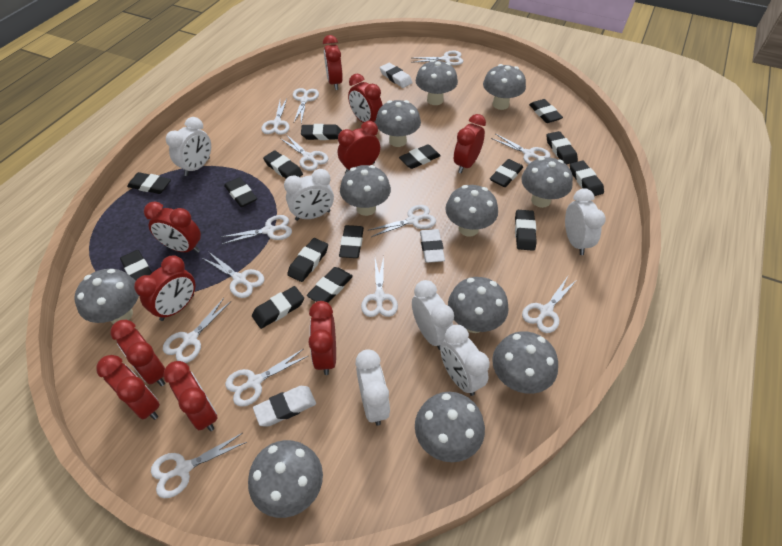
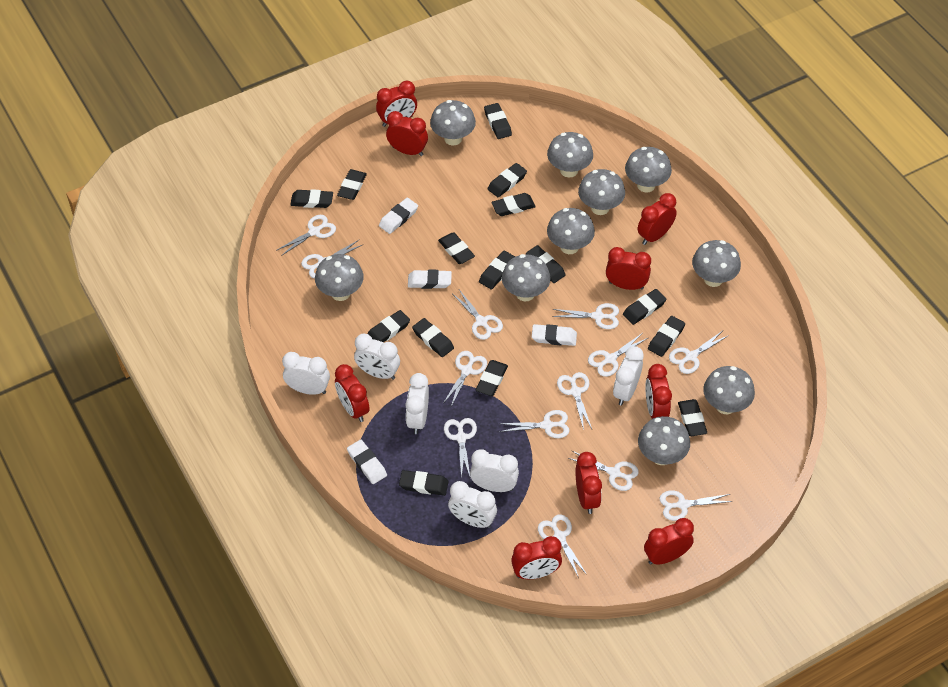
grey mushroom: 11 -> 10
red clock: 10 -> 9
white eraser: 3 -> 4

